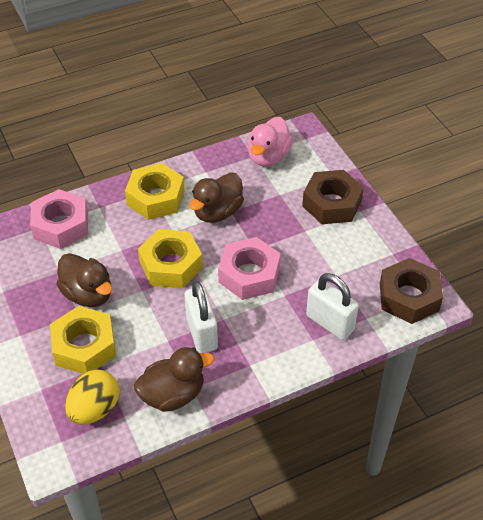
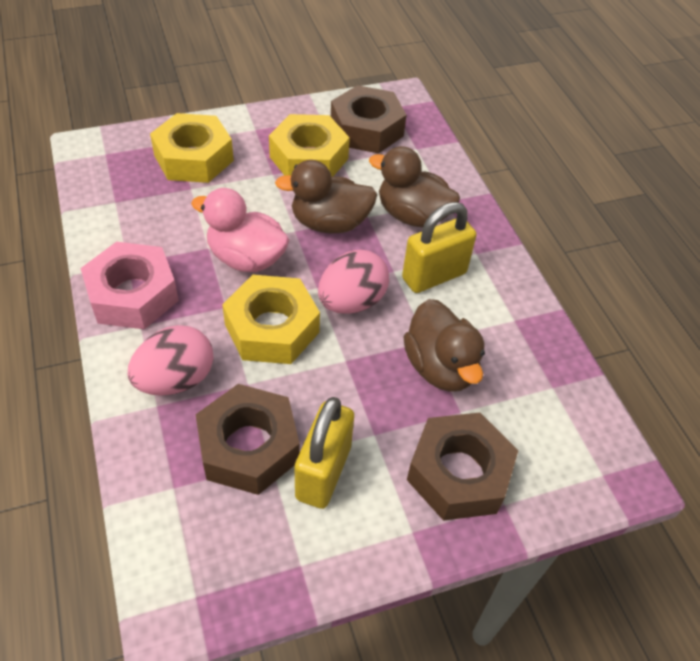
brown nut: 2 -> 3
pink egg: 0 -> 2
pink nut: 2 -> 1
white padlock: 2 -> 0
yellow egg: 1 -> 0
yellow padlock: 0 -> 2

